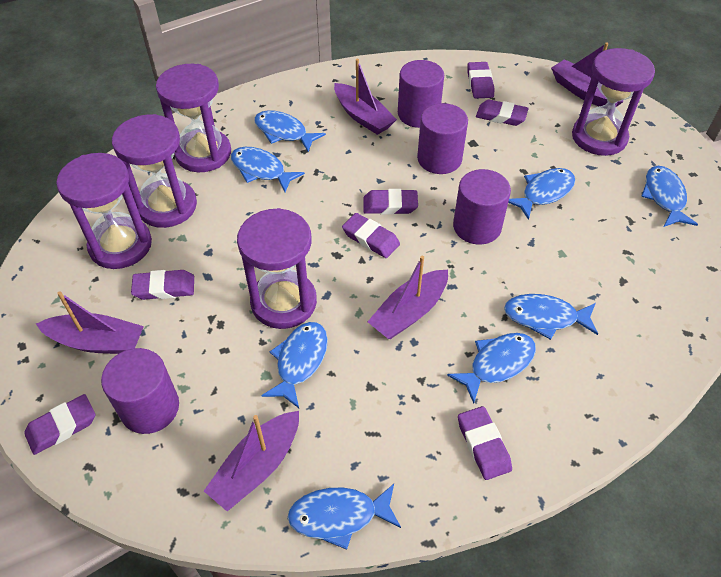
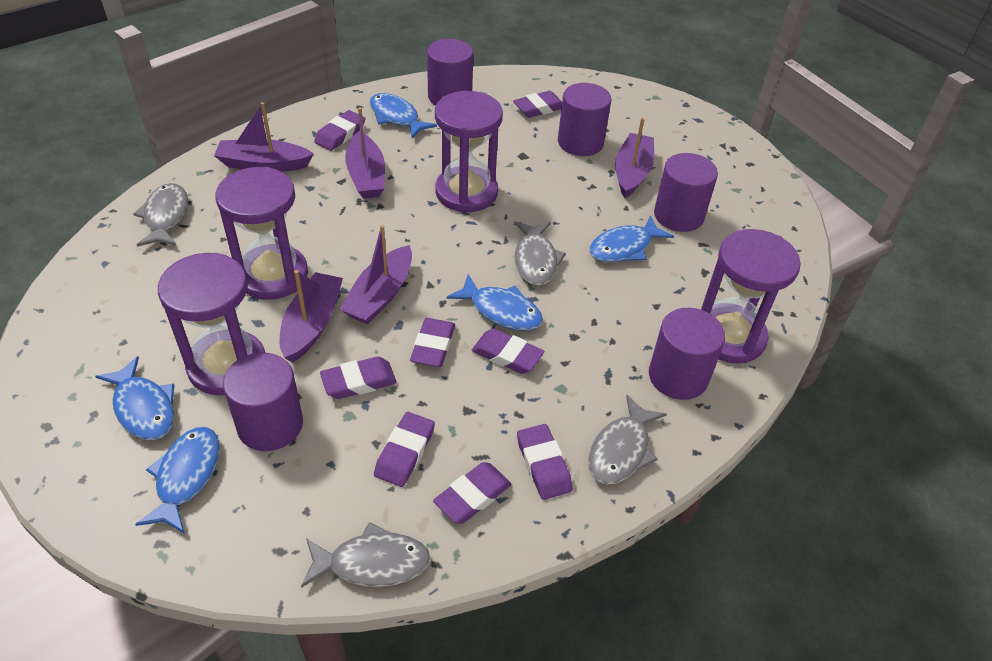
blue fish: 8 -> 5
grey fish: 0 -> 4
purple cylinder: 4 -> 5
purple eraser: 7 -> 8
purple hourglass: 5 -> 4

